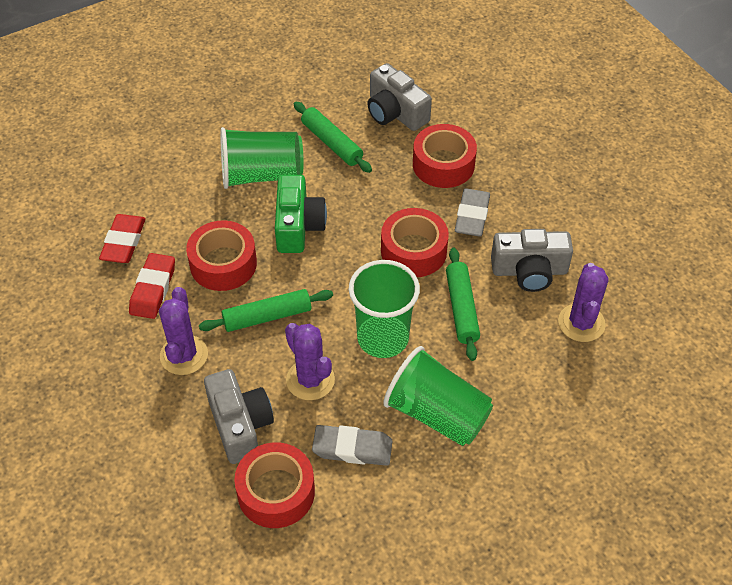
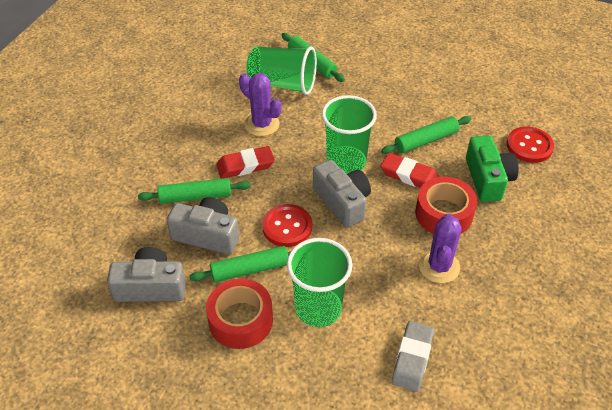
green rolling pin: 3 -> 4
grey eraser: 2 -> 1
purple cactus: 3 -> 2
red button: 0 -> 2
red tape: 4 -> 2

